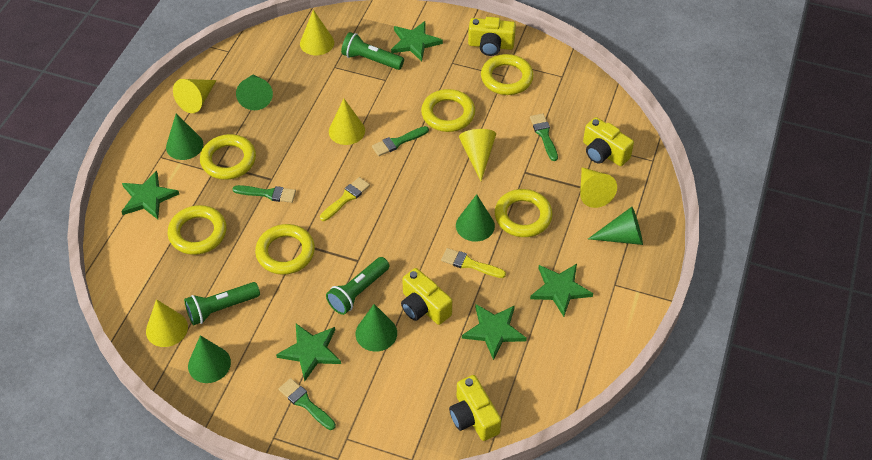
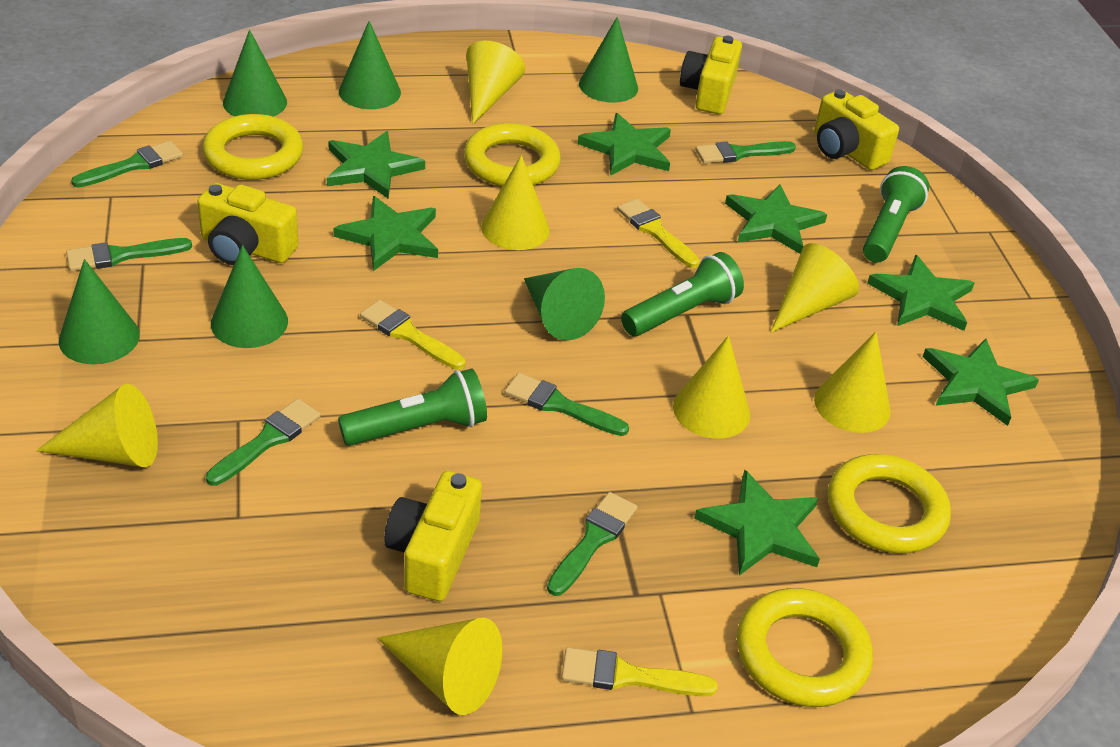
green brush: 4 -> 6
green star: 5 -> 7
yellow brush: 2 -> 3
yellow cone: 6 -> 7
yellow ring: 6 -> 4

